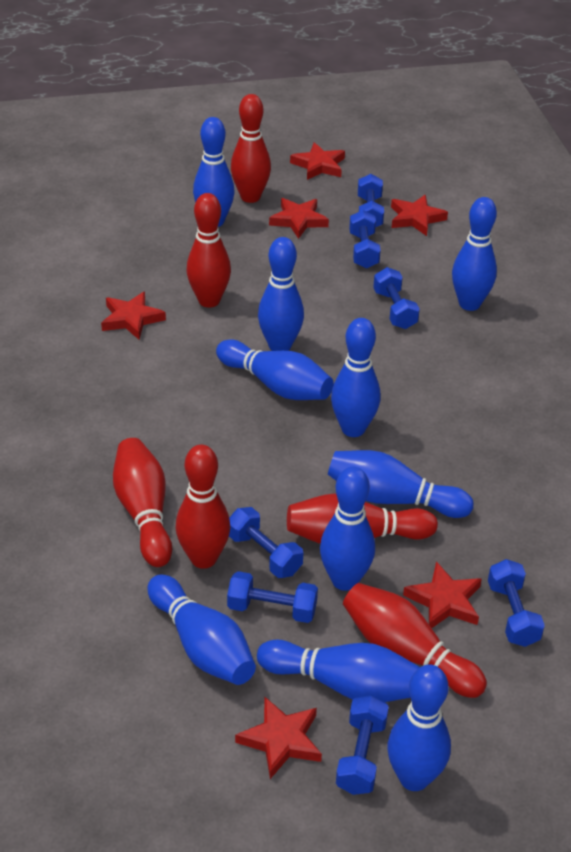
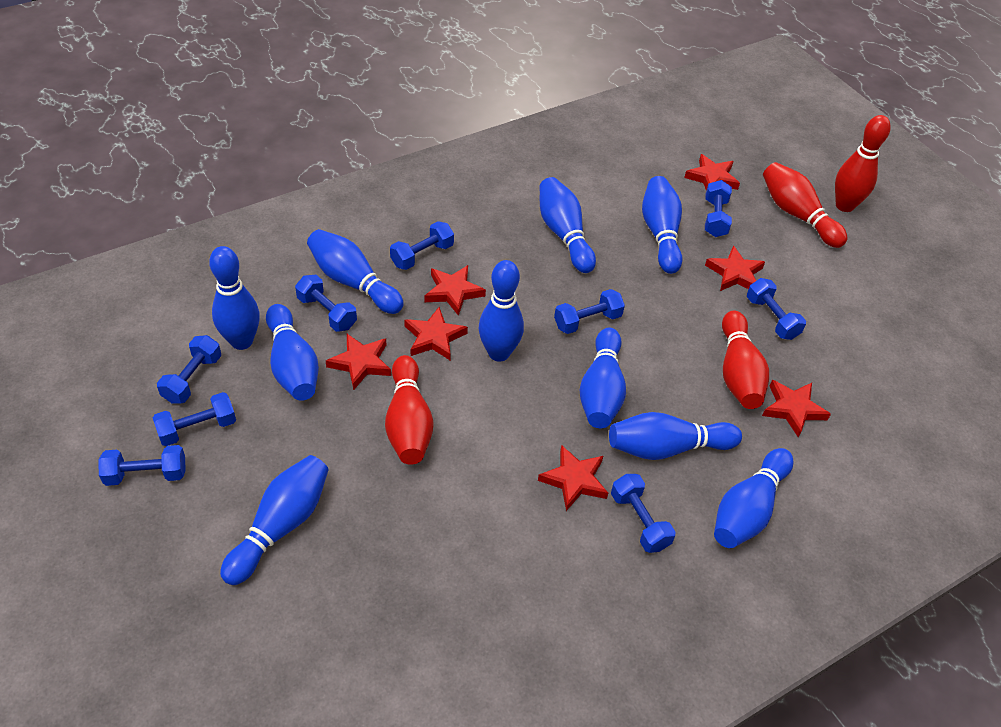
blue dumbbell: 7 -> 9
red bowling pin: 6 -> 4
red star: 6 -> 7

